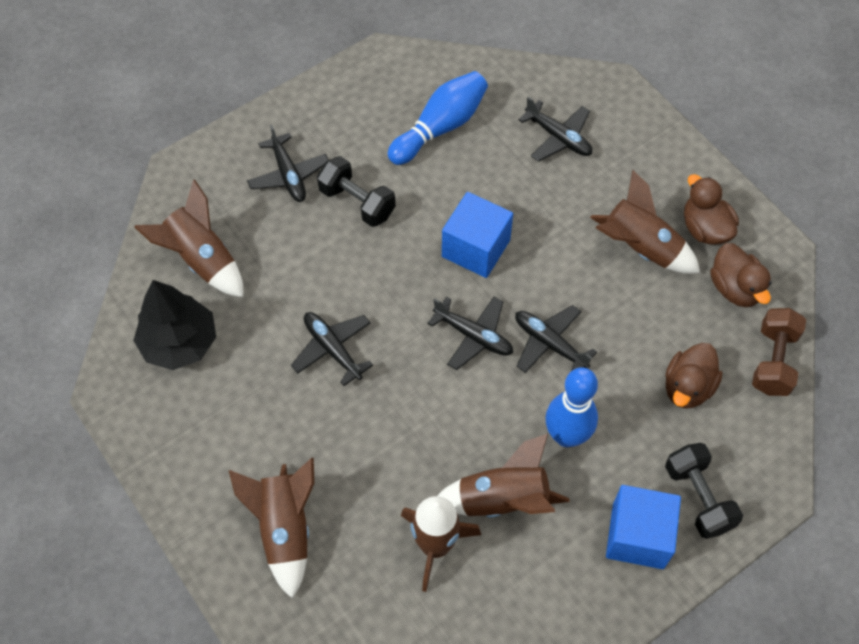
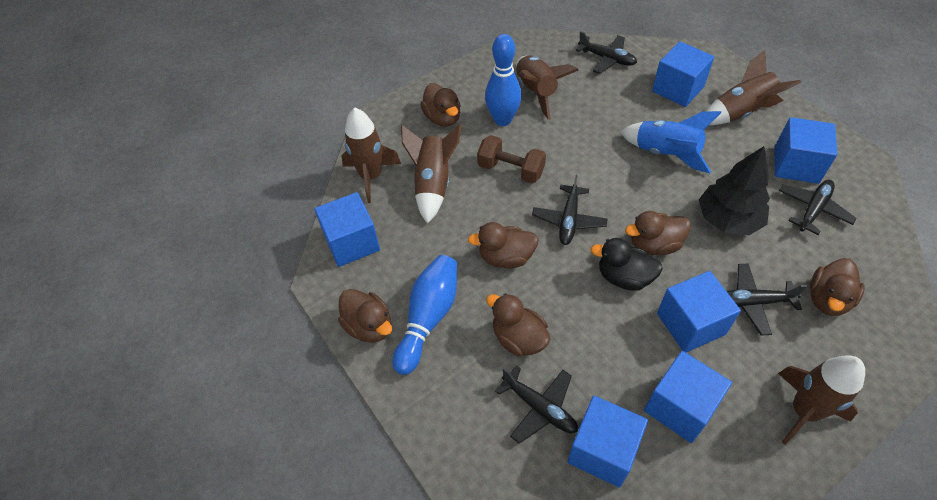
black duck: 0 -> 1
black dumbbell: 2 -> 0
blue cube: 2 -> 6
blue rocket: 0 -> 1
brown duck: 3 -> 6

